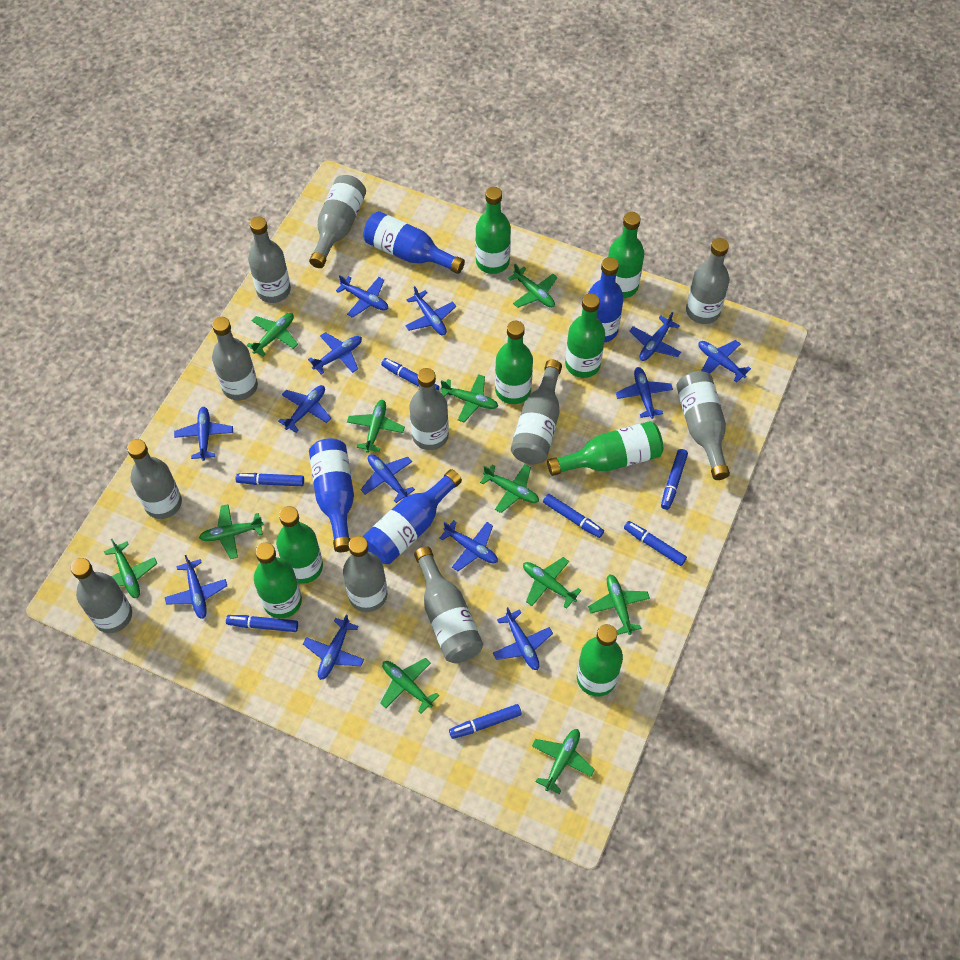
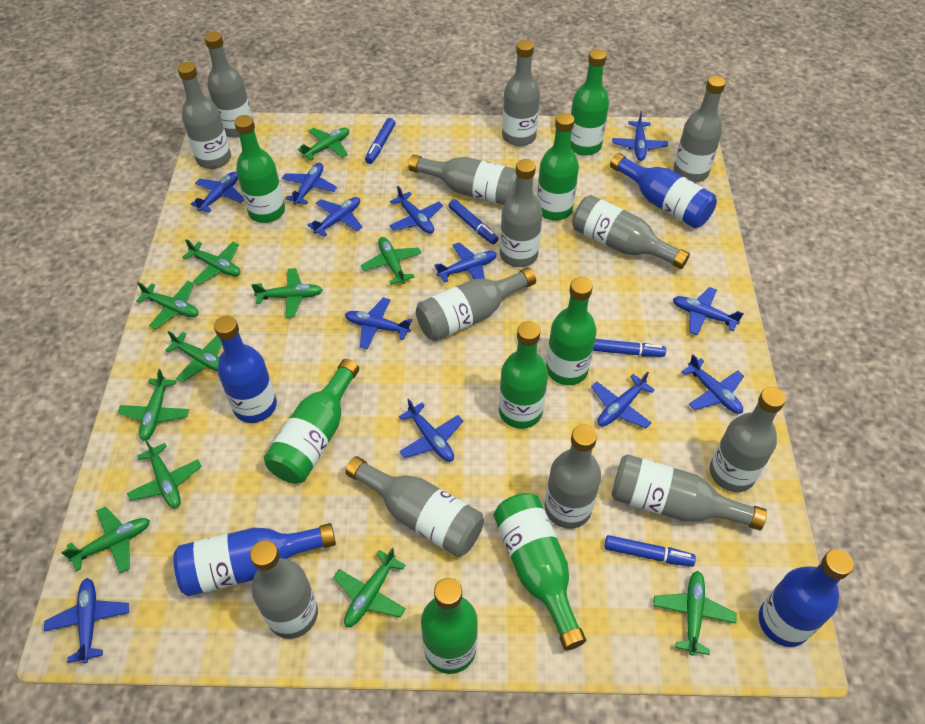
blue marker: 7 -> 4
blue plane: 13 -> 12
grey bottle: 11 -> 13

